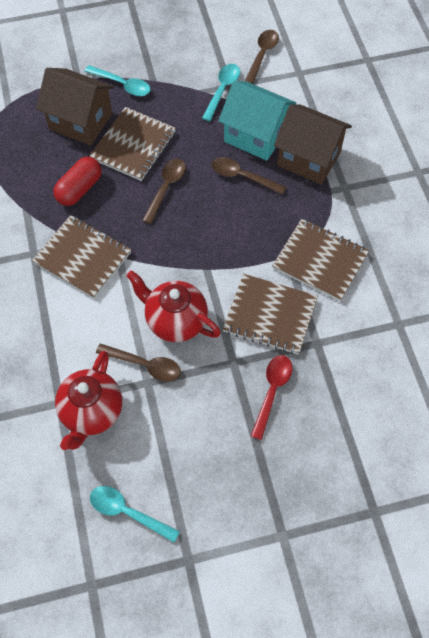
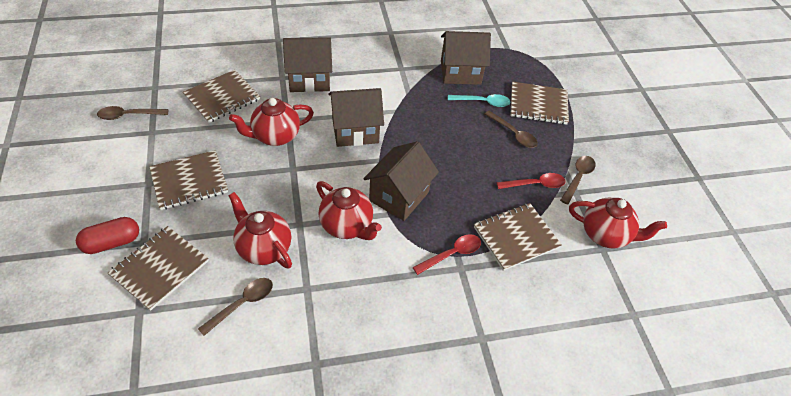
brown house: 2 -> 4
brown notebook: 4 -> 5
red spoon: 1 -> 2
red teapot: 2 -> 4
turquoise house: 1 -> 0
turquoise spoon: 3 -> 1

